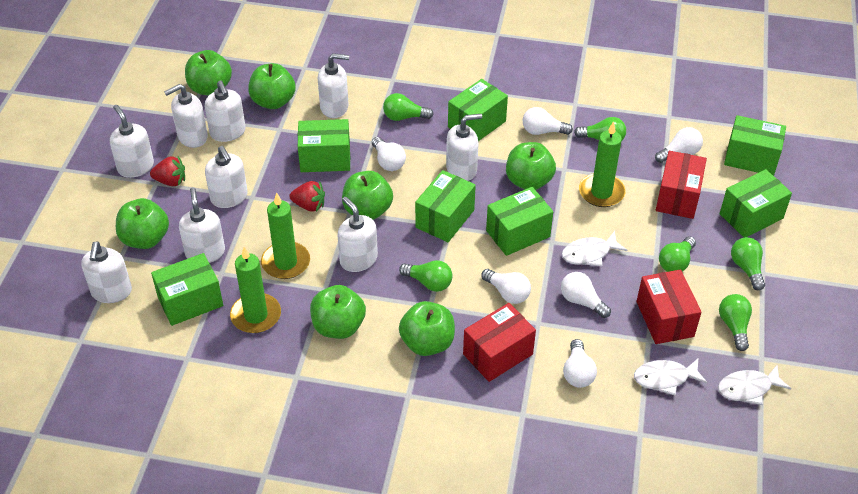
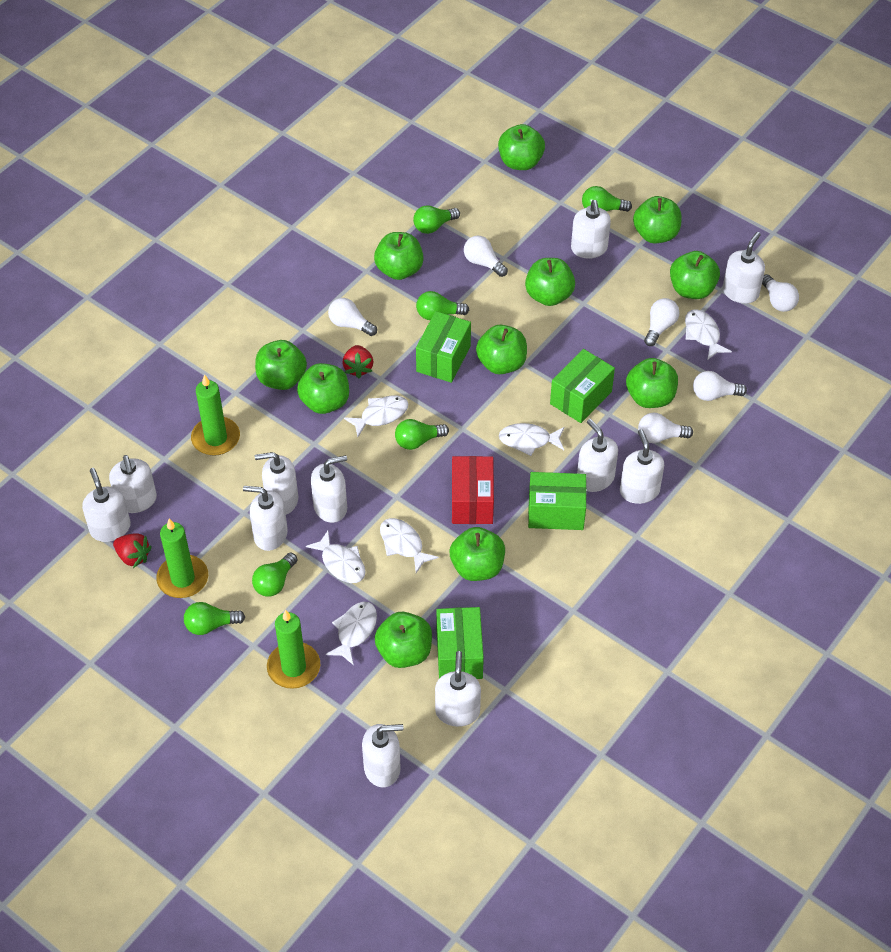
green apple: 7 -> 11
green box: 7 -> 4
red box: 3 -> 1
white fish: 3 -> 6
white soap dispenser: 9 -> 11

